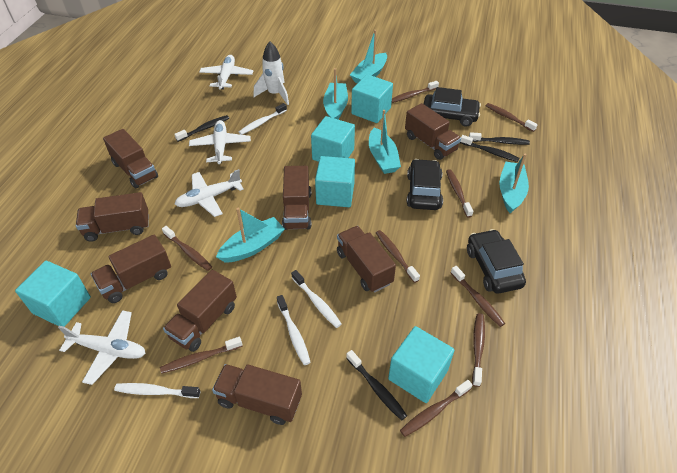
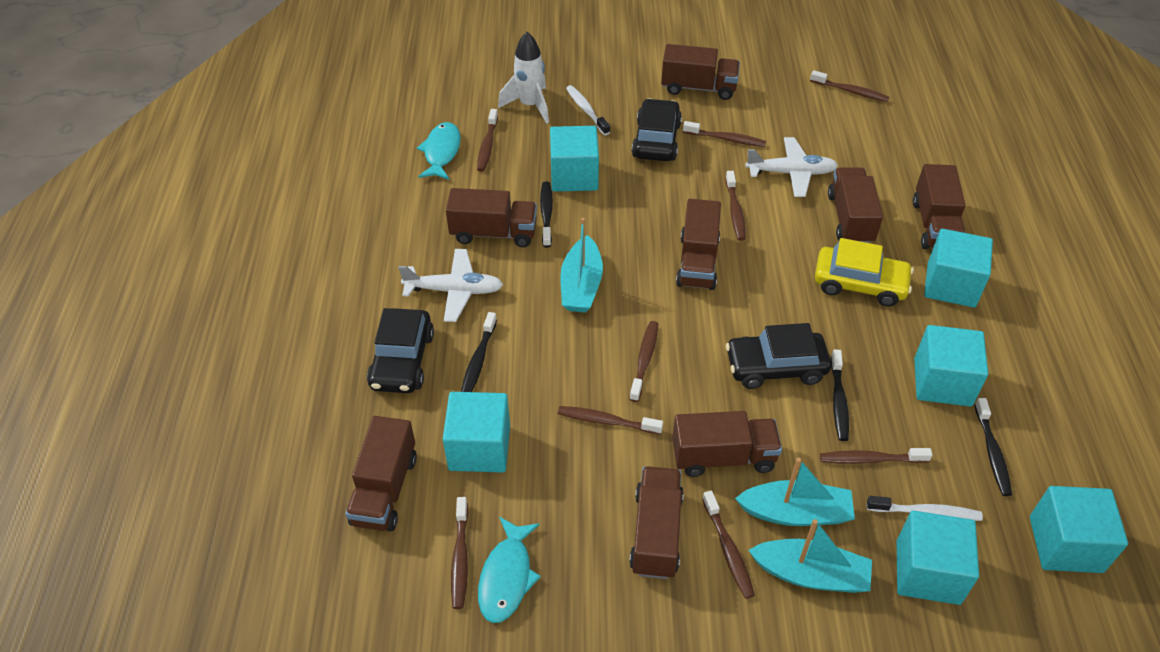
turquoise boat: 5 -> 3
turquoise cube: 5 -> 6
turquoise fish: 0 -> 2
white plane: 4 -> 2
white toothbrush: 4 -> 2
yellow car: 0 -> 1

